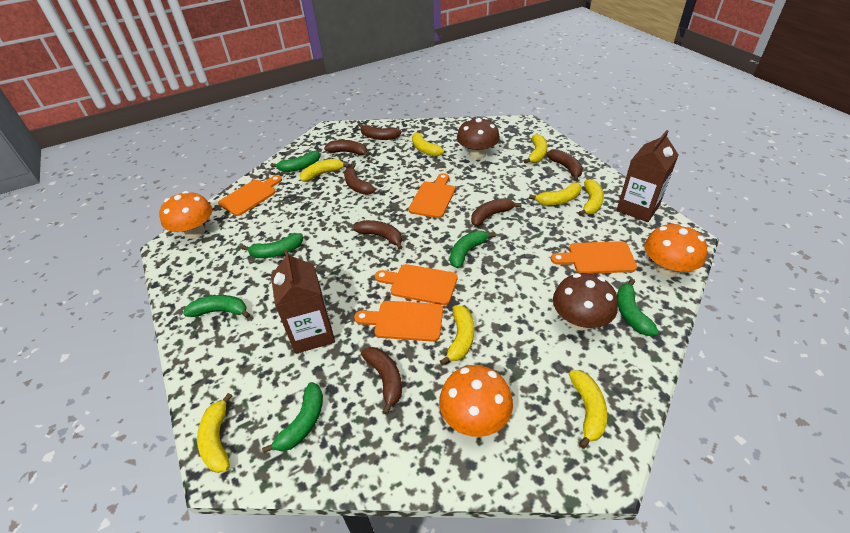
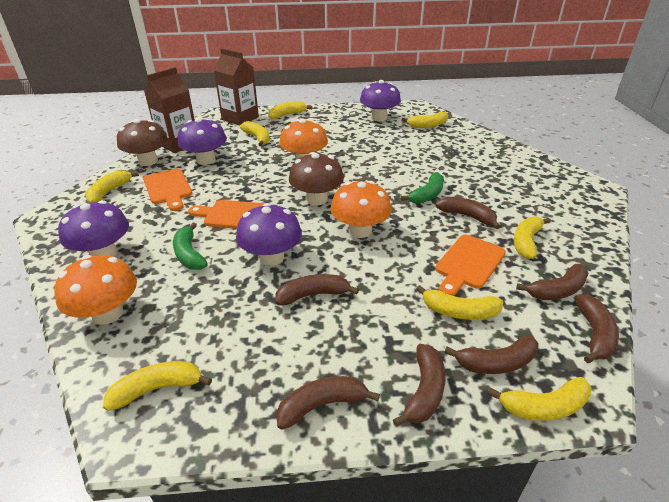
green banana: 6 -> 2
orange cutting board: 5 -> 3
purple mushroom: 0 -> 4

